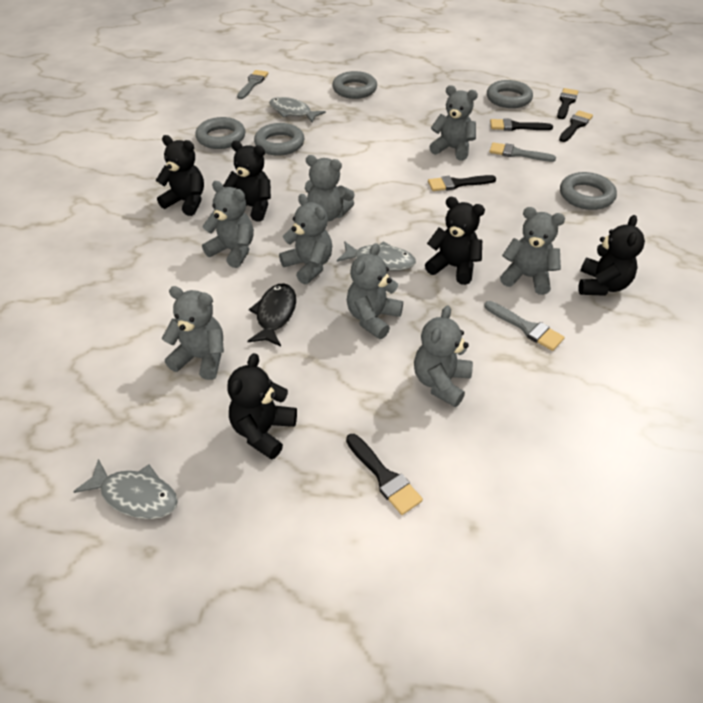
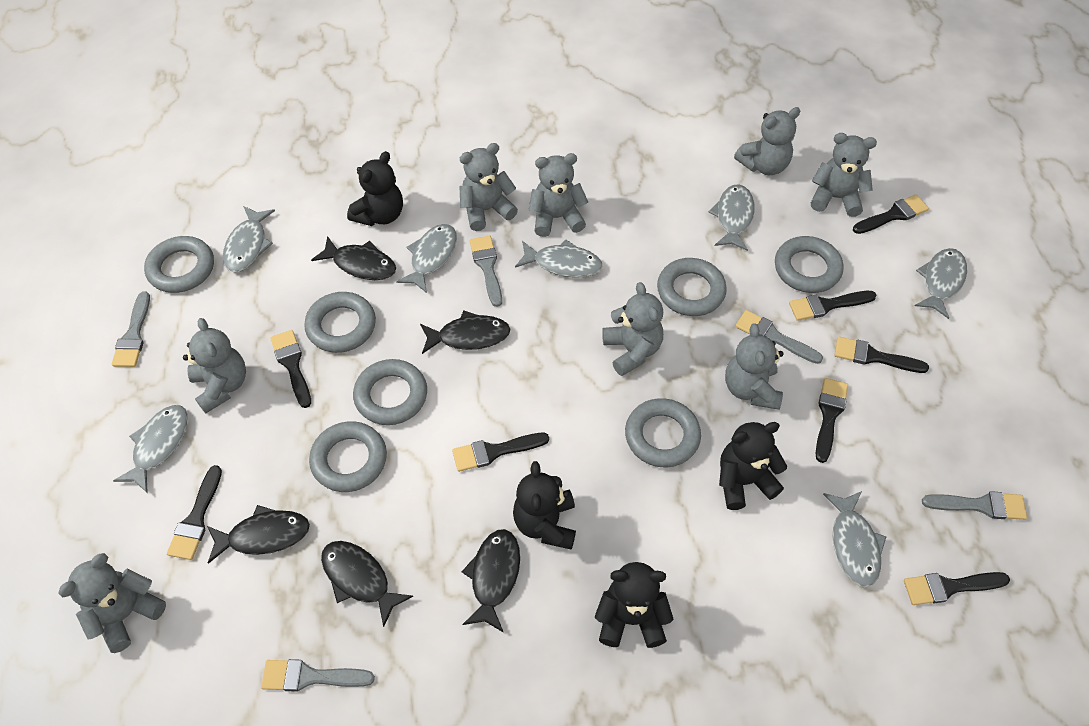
black brush: 5 -> 8
black fish: 1 -> 5
black teddy bear: 5 -> 4
grey brush: 3 -> 5
grey fish: 3 -> 7
grey ring: 5 -> 7

